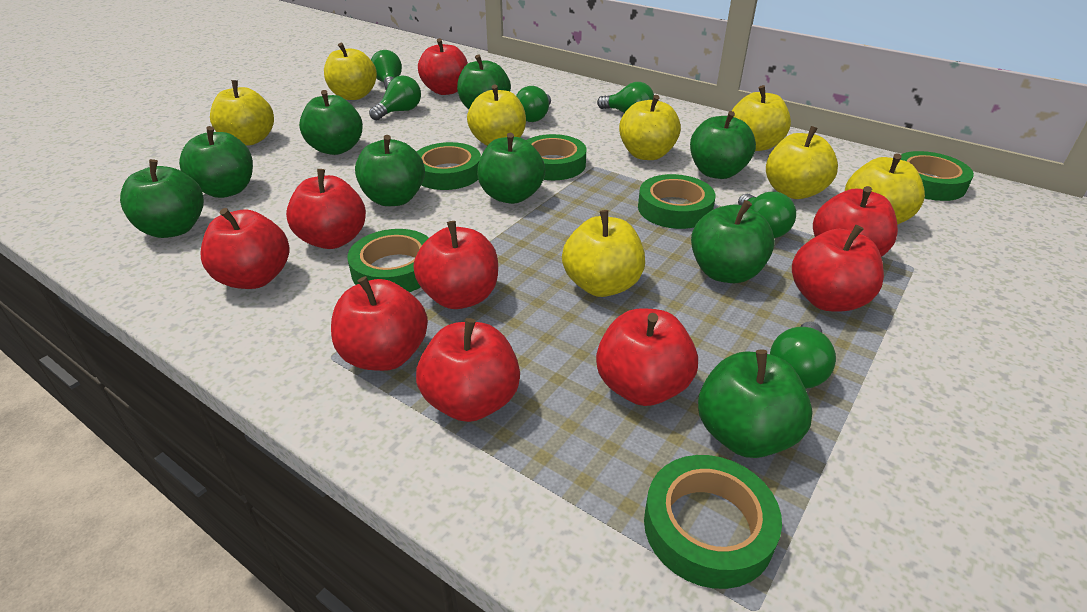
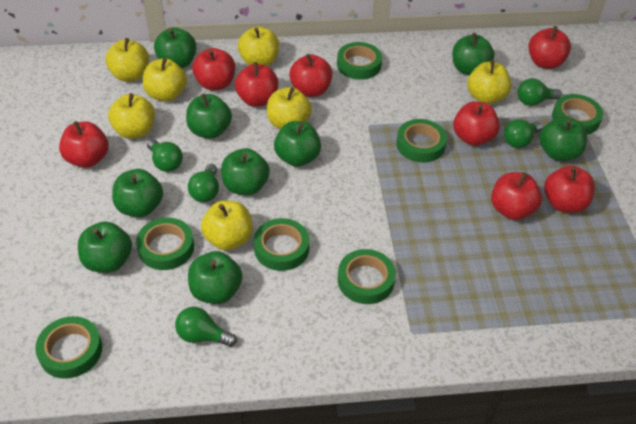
green light bulb: 6 -> 5
green tape: 6 -> 7
red apple: 9 -> 8
yellow apple: 8 -> 7

